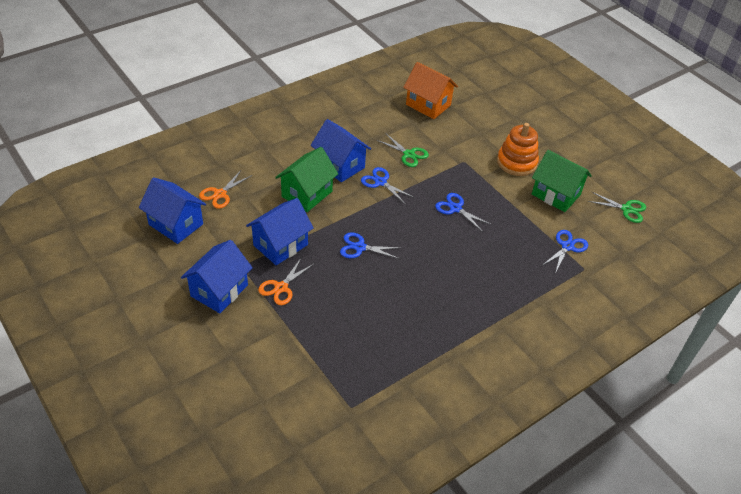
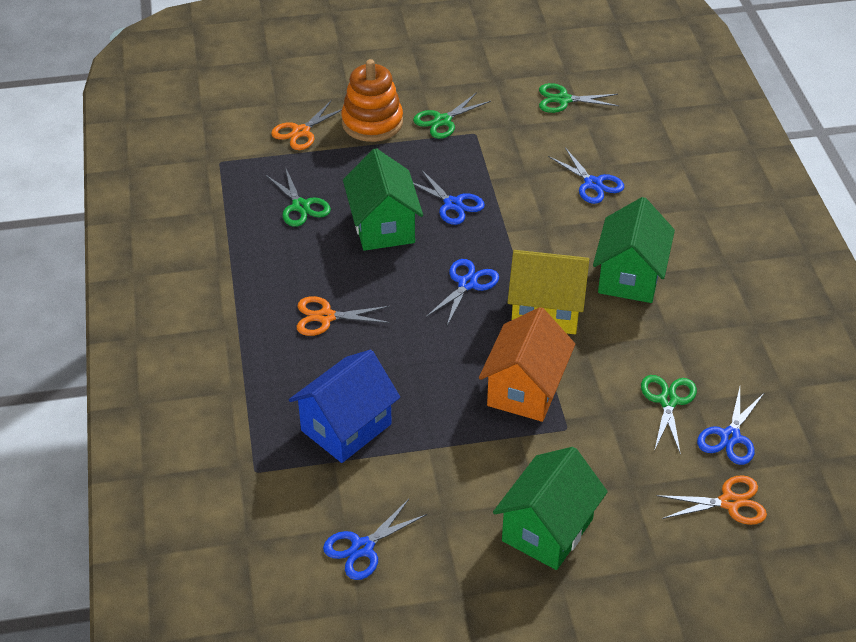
blue house: 4 -> 1
blue scissors: 4 -> 5
green house: 2 -> 3
green scissors: 2 -> 4
orange scissors: 2 -> 3
yellow house: 0 -> 1

